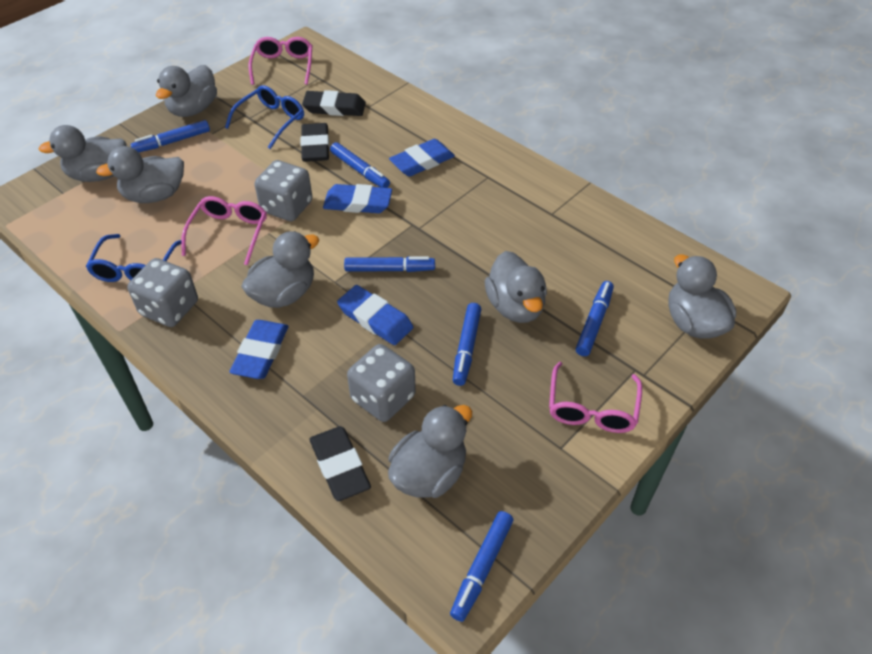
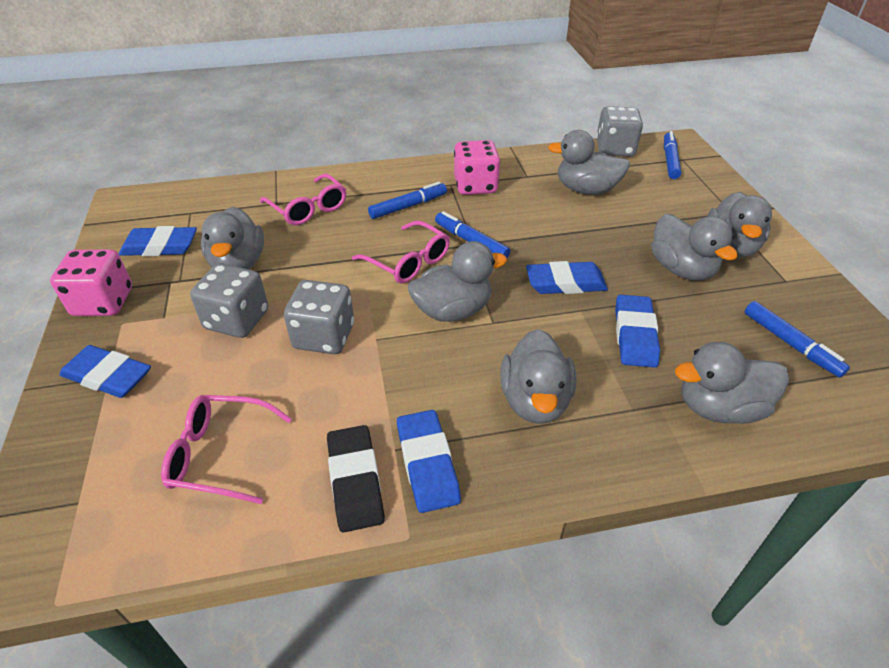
black eraser: 3 -> 1
blue eraser: 4 -> 5
blue glasses: 2 -> 0
blue marker: 6 -> 4
pink dice: 0 -> 2

